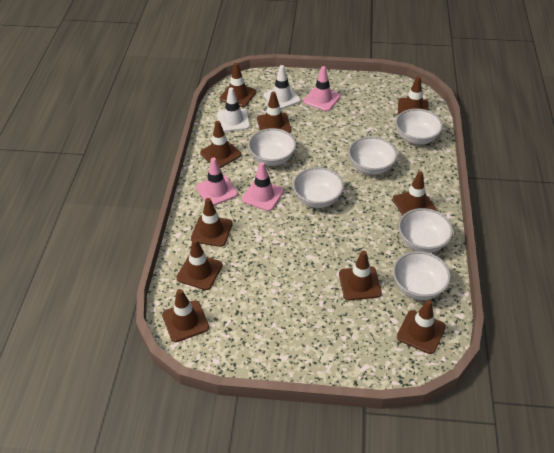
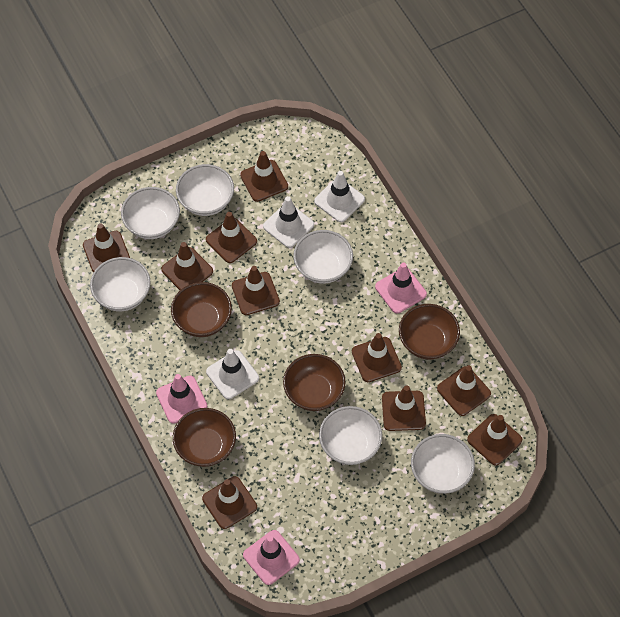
brown bowl: 0 -> 4
white traffic cone: 2 -> 3

